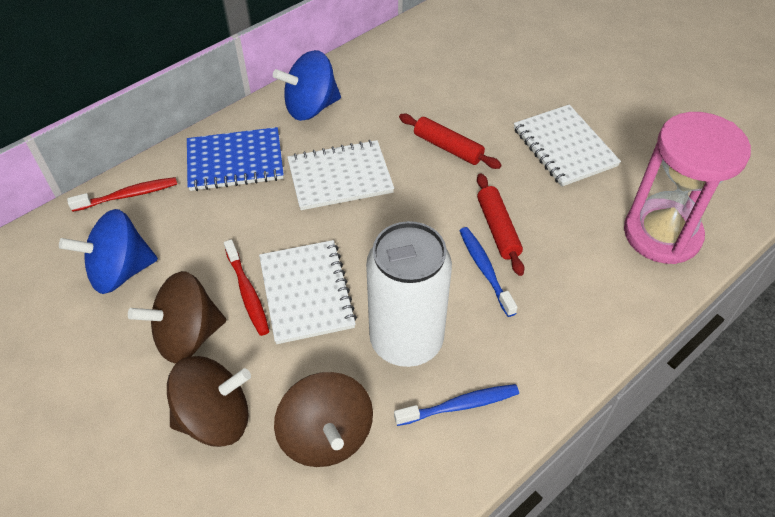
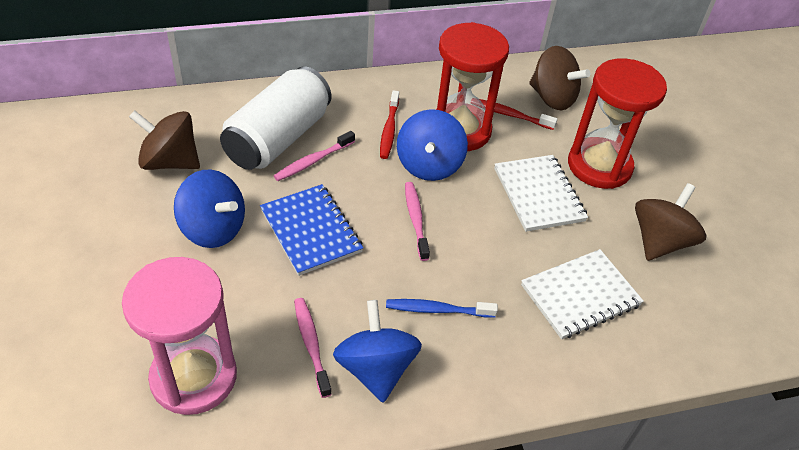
blue spinning top: 2 -> 3
blue toothbrush: 2 -> 1
pink toothbrush: 0 -> 3
red hourglass: 0 -> 2
red rolling pin: 2 -> 0
white notebook: 3 -> 2

